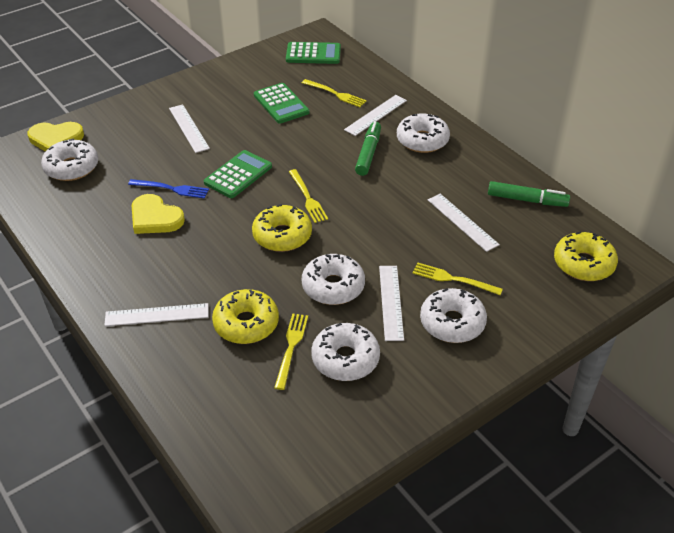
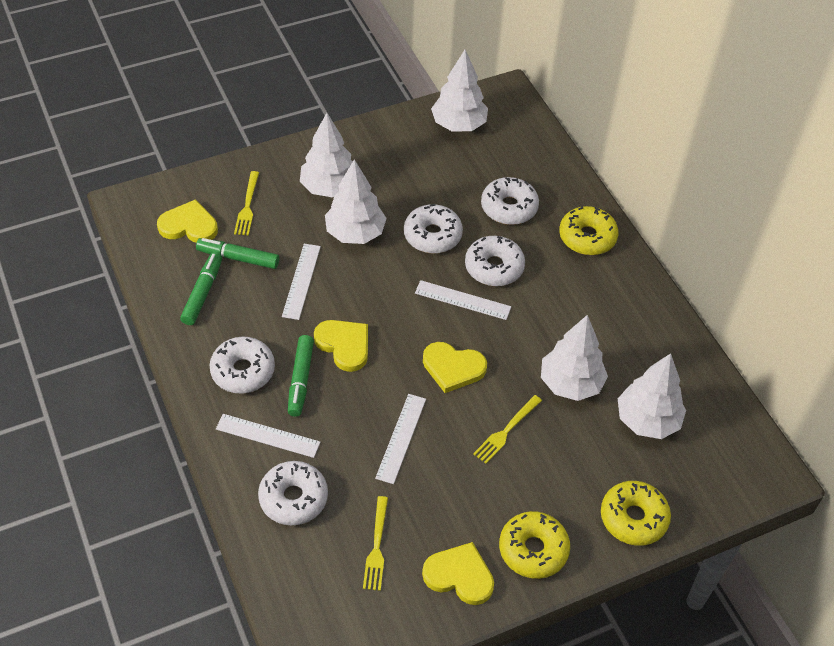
blue fork: 1 -> 0
green calculator: 3 -> 0
green marker: 2 -> 3
white ruler: 5 -> 4
white tree: 0 -> 5
yellow fork: 4 -> 3
yellow heart: 2 -> 4

